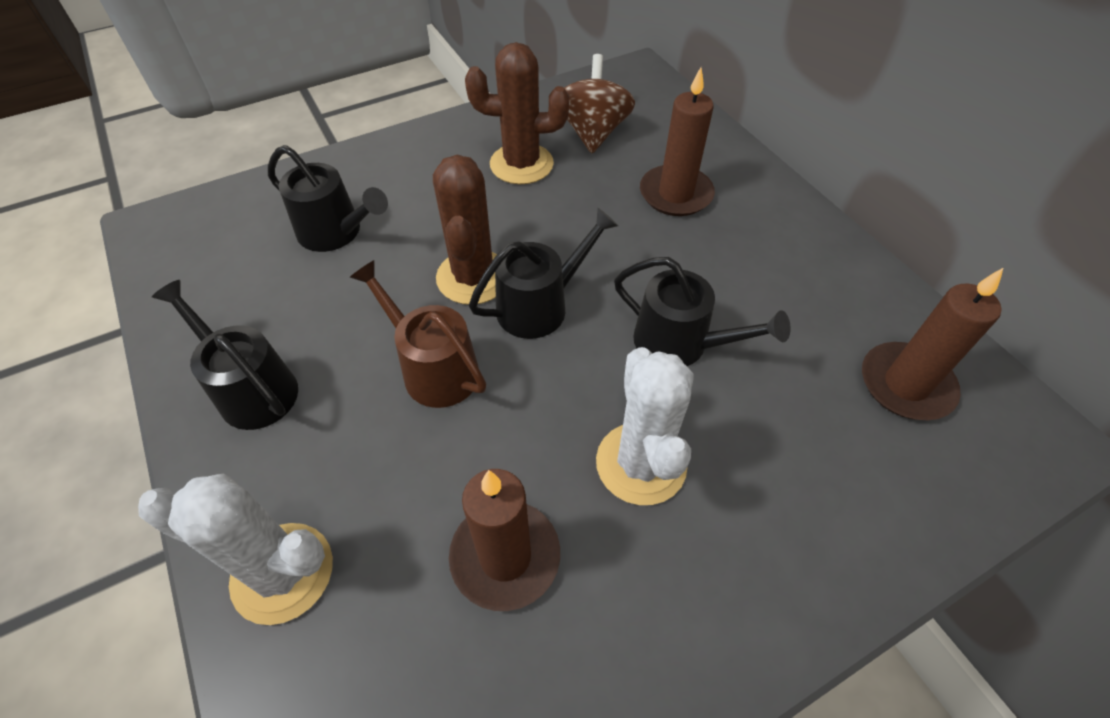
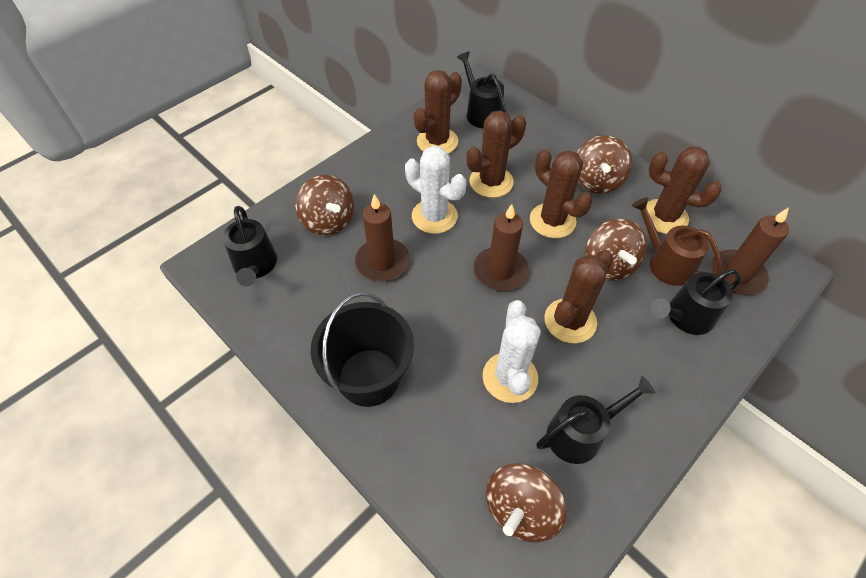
black bucket: 0 -> 1
brown cactus: 2 -> 5
brown spinning top: 1 -> 4

